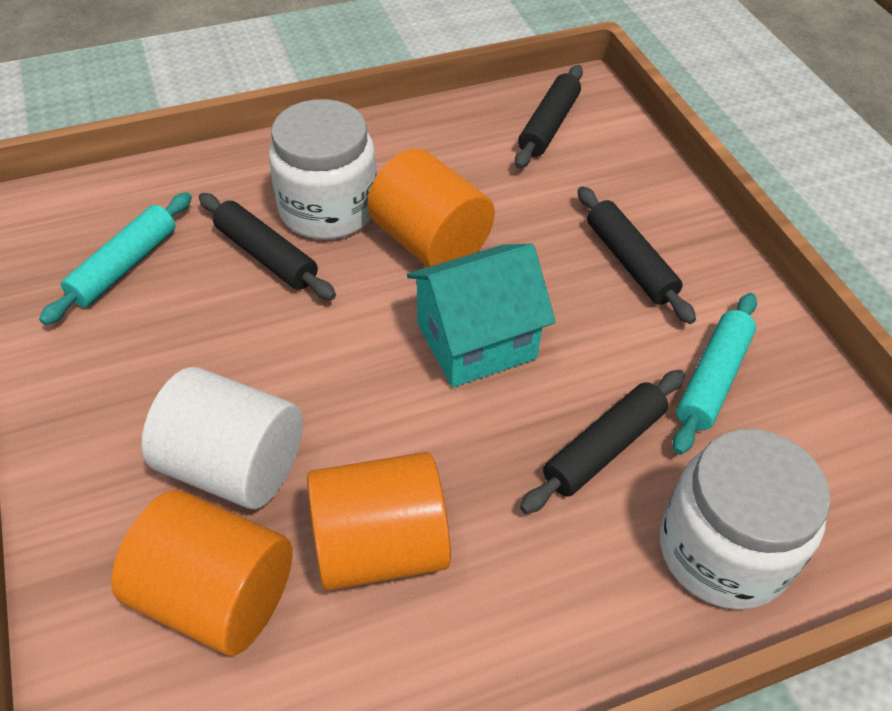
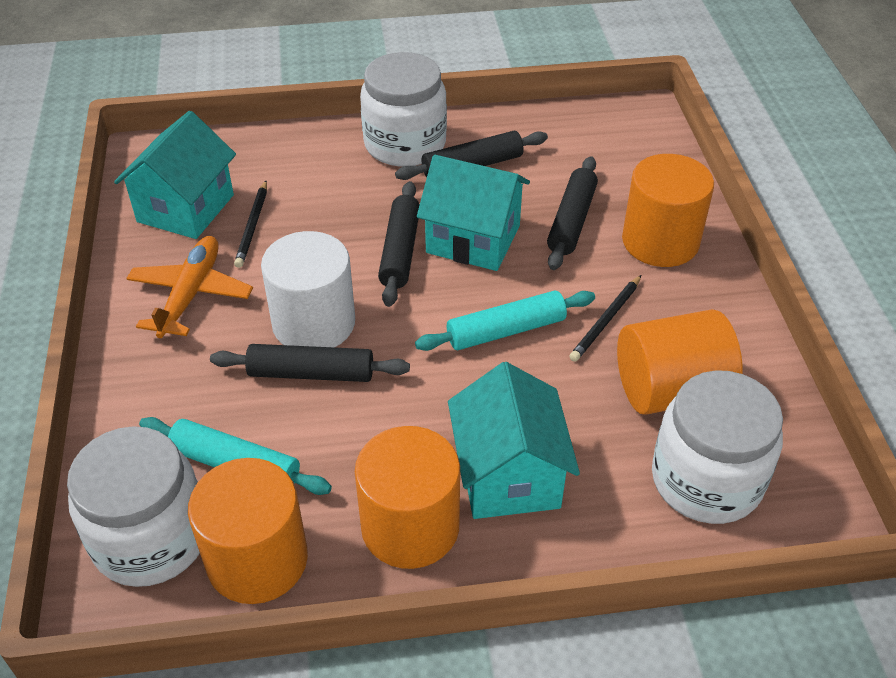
black pencil: 0 -> 2
orange cylinder: 3 -> 4
orange plane: 0 -> 1
turquoise house: 1 -> 3
white jar: 2 -> 3

